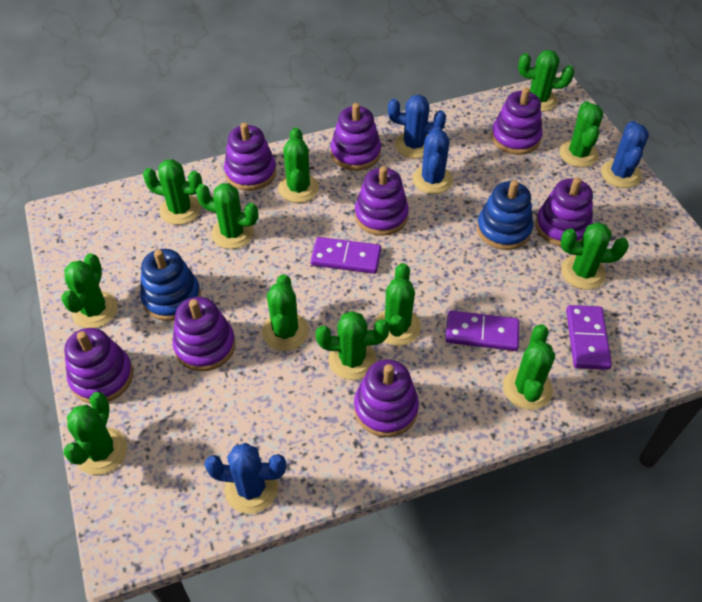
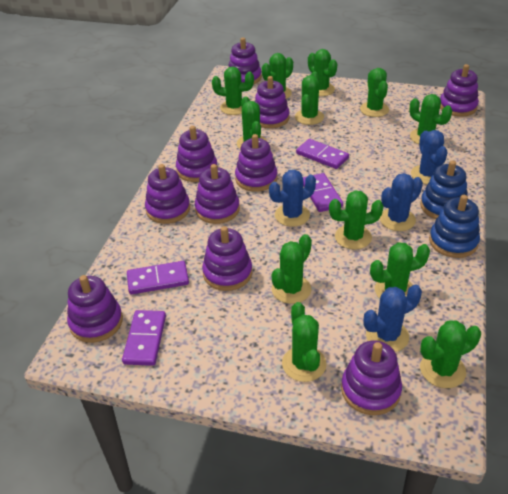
purple domino: 3 -> 4
purple stacking toy: 8 -> 10

